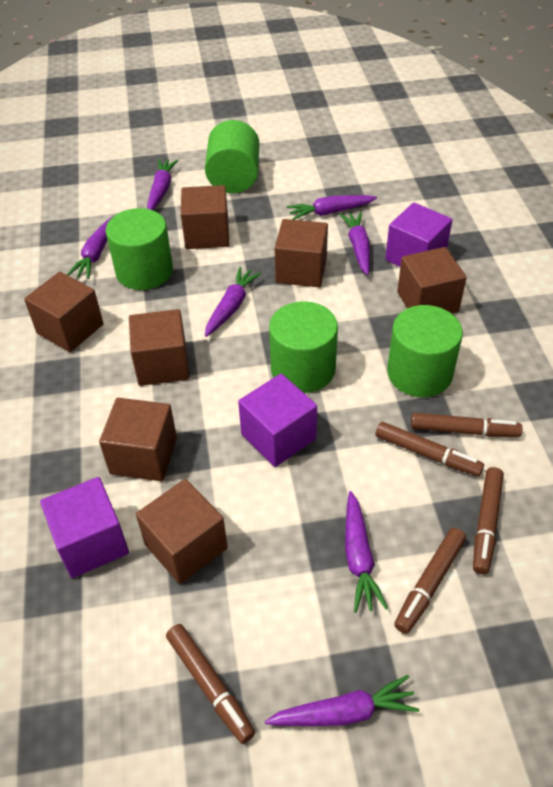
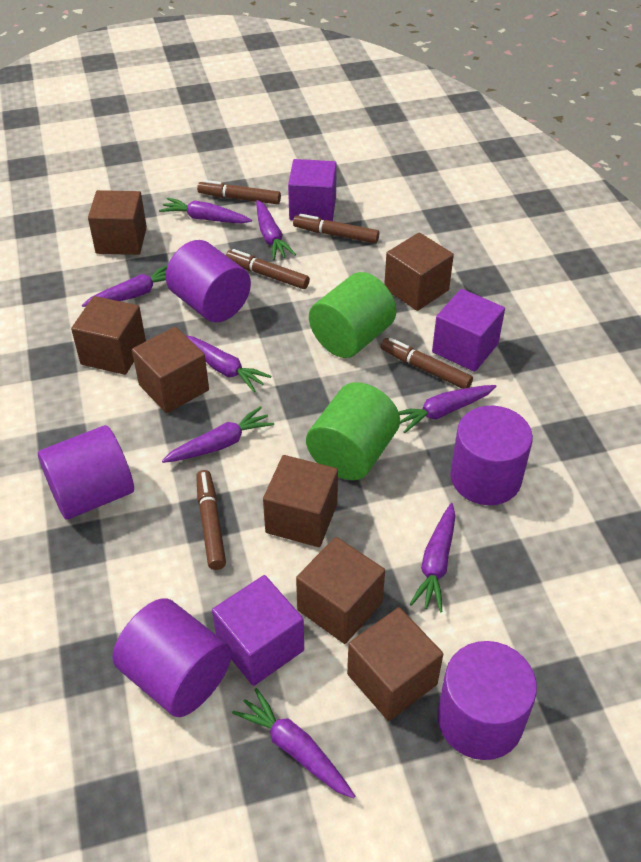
green cylinder: 4 -> 2
purple carrot: 7 -> 8
purple cylinder: 0 -> 5

